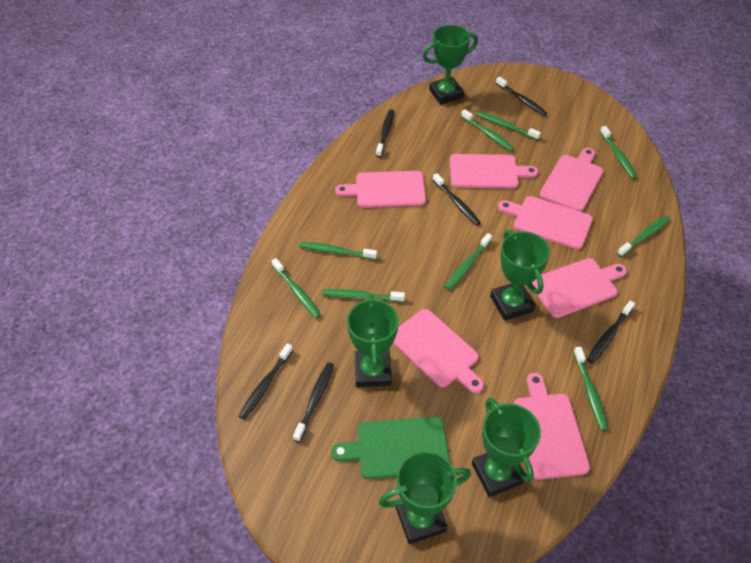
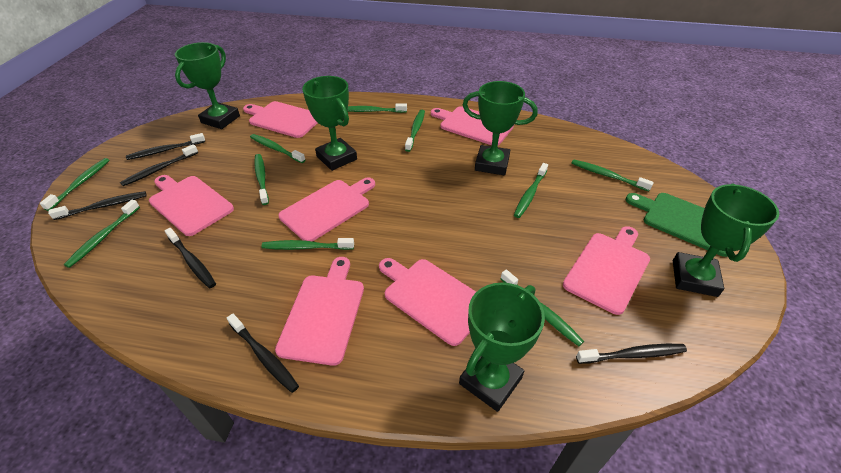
green toothbrush: 9 -> 10

